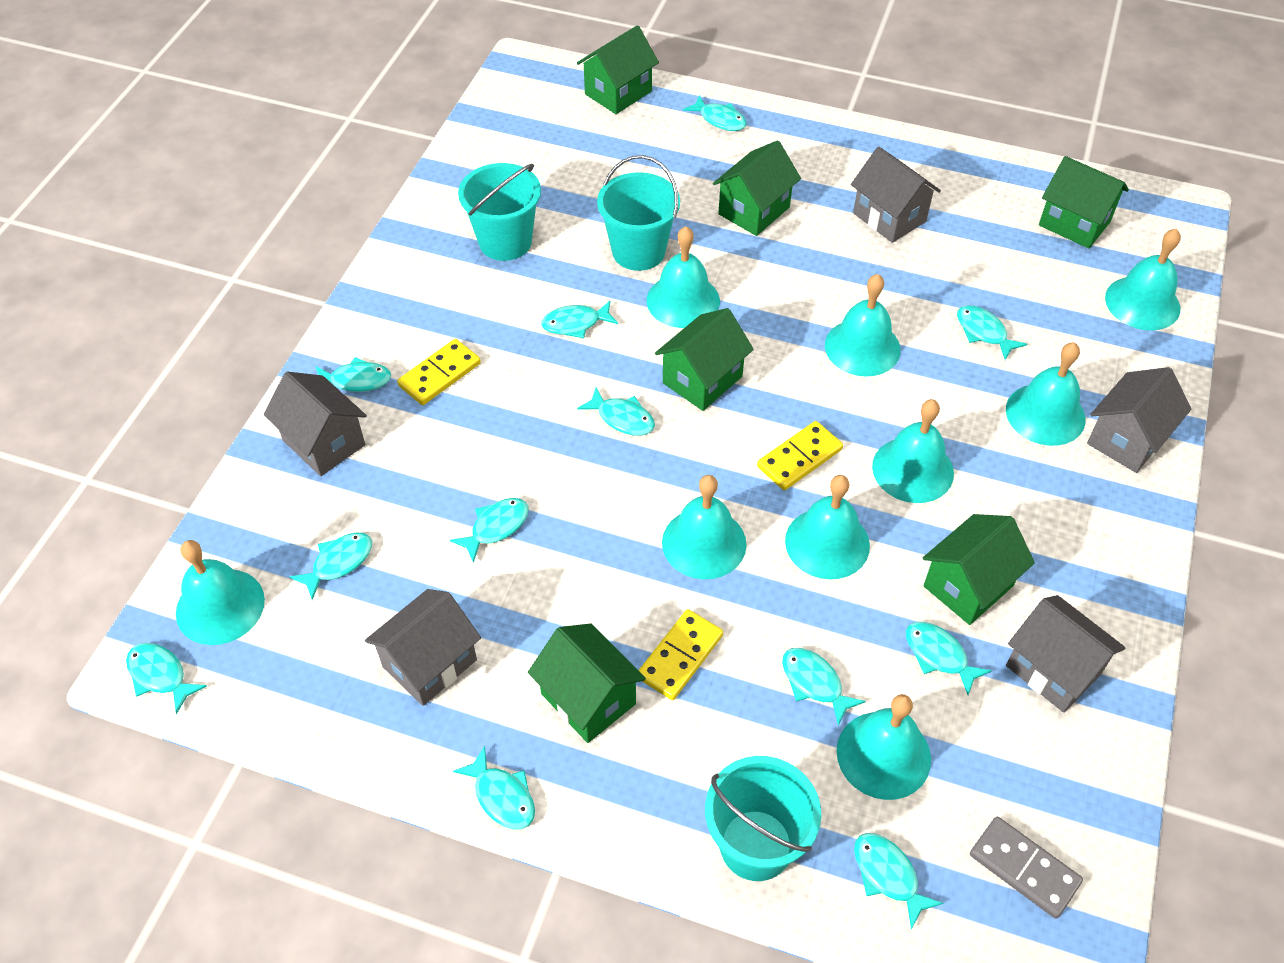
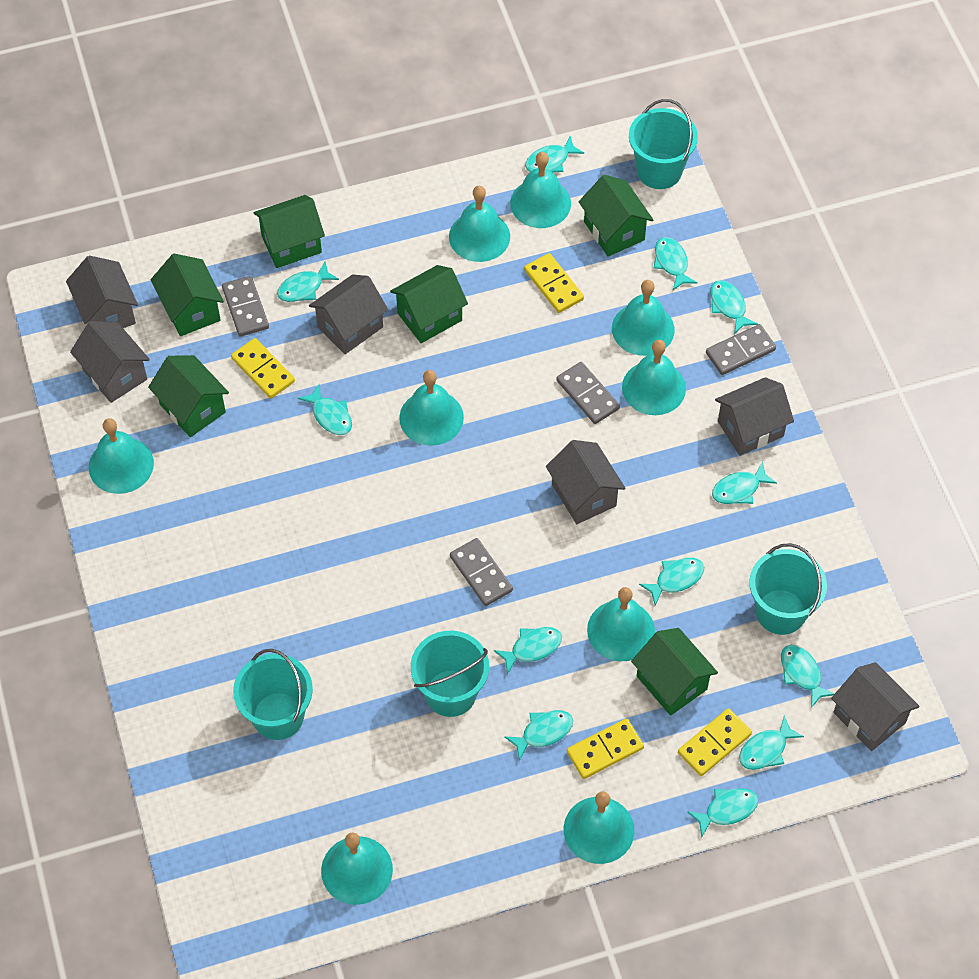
grey domino: 1 -> 4
grey house: 5 -> 6
turquoise bucket: 3 -> 4
yellow domino: 3 -> 4

